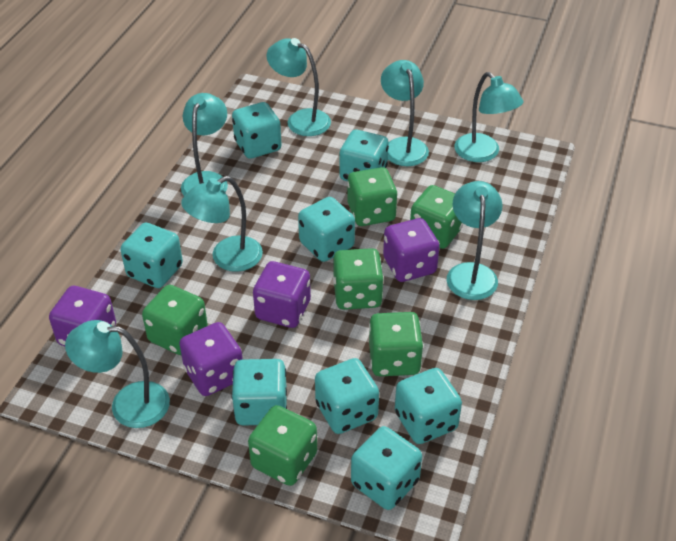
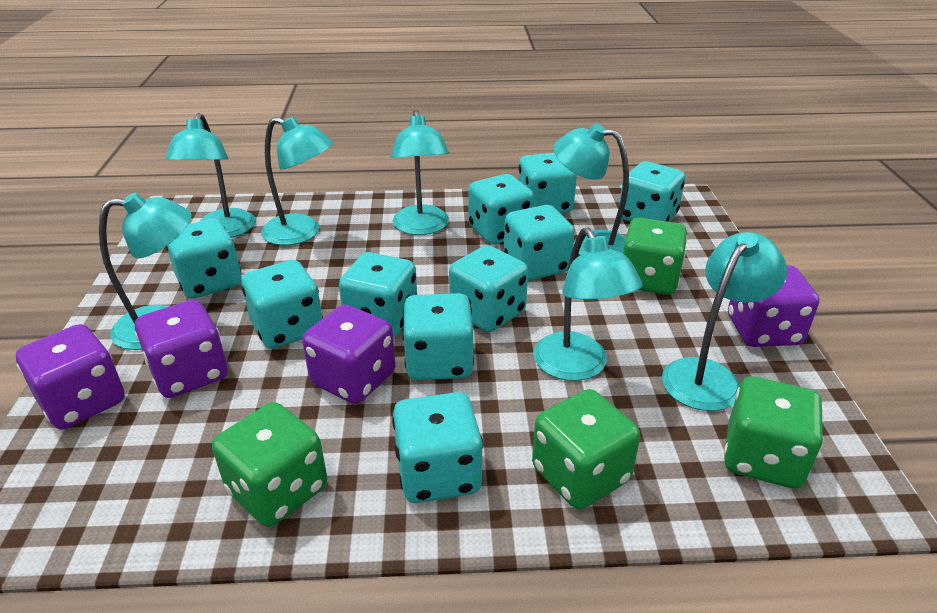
green dice: 6 -> 4
turquoise dice: 8 -> 10

